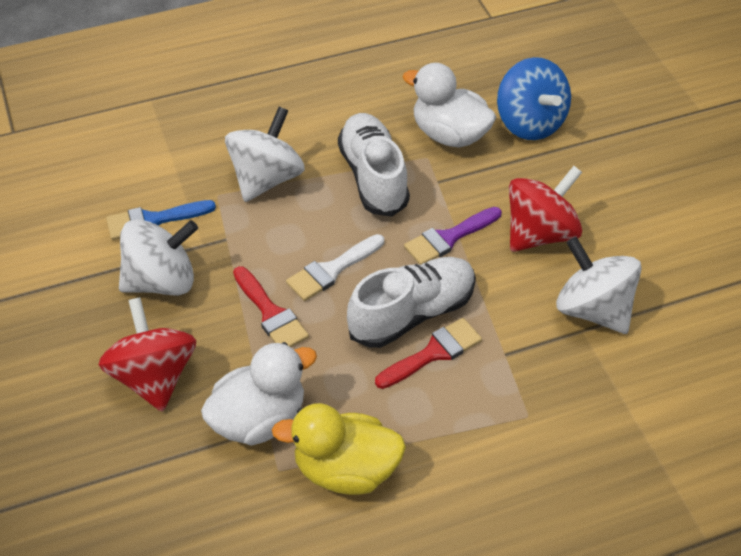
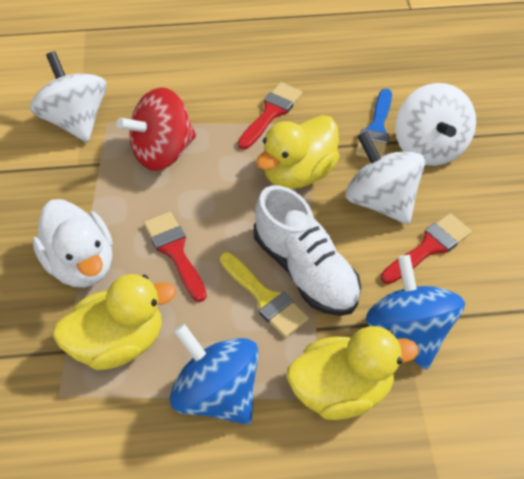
blue spinning top: 1 -> 2
purple brush: 1 -> 0
red brush: 2 -> 3
red spinning top: 2 -> 1
white brush: 1 -> 0
white duck: 2 -> 1
white shoe: 2 -> 1
yellow brush: 0 -> 1
yellow duck: 1 -> 3

